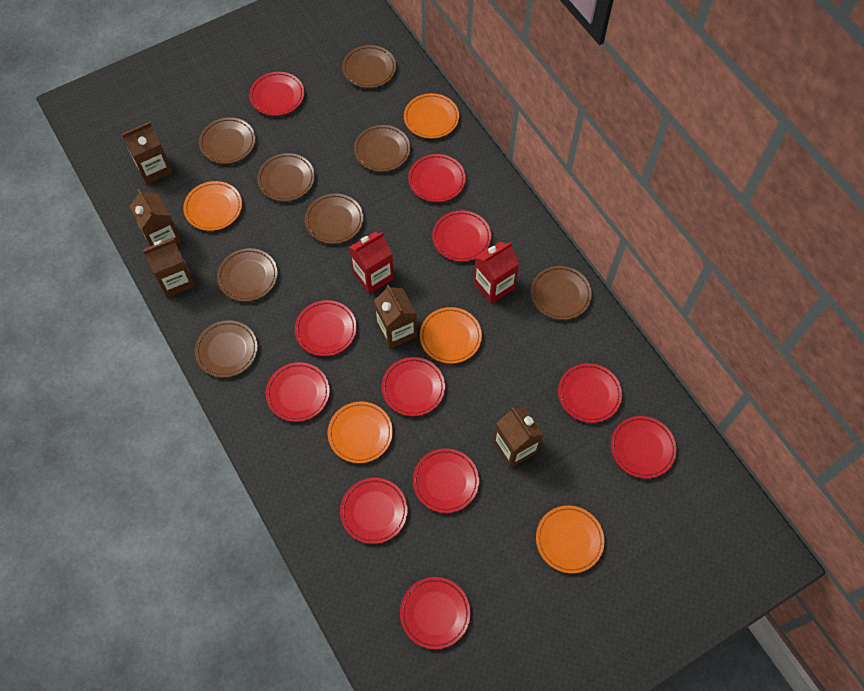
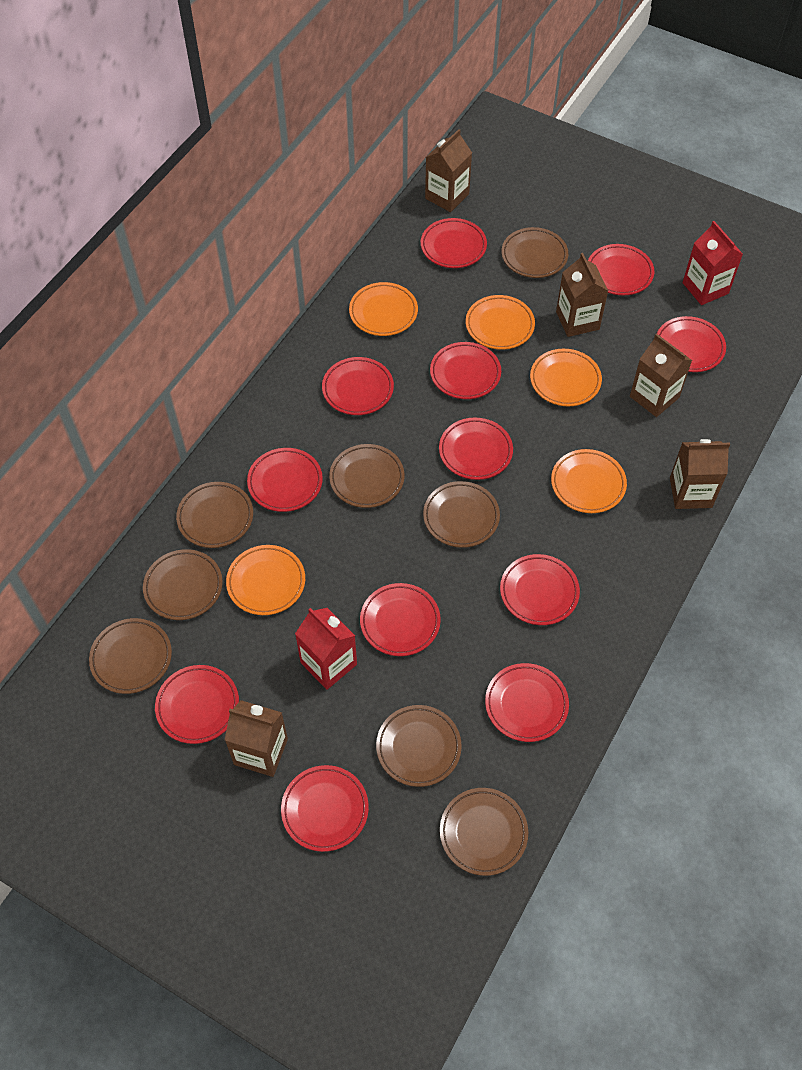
red plate: 11 -> 12

